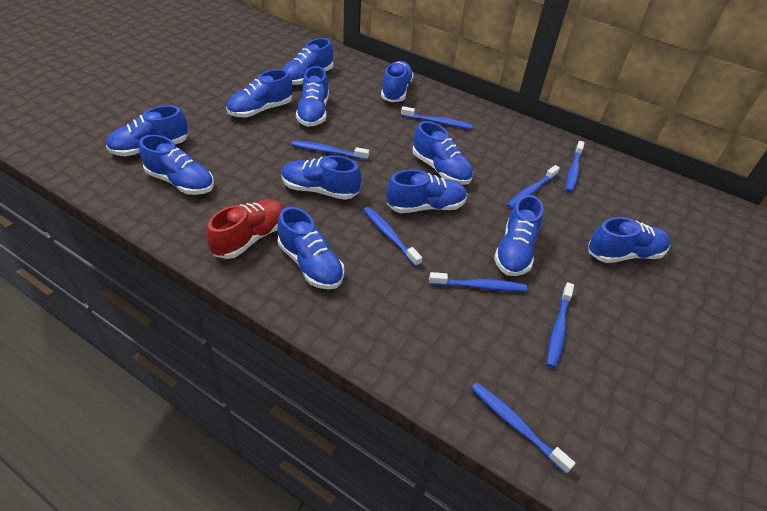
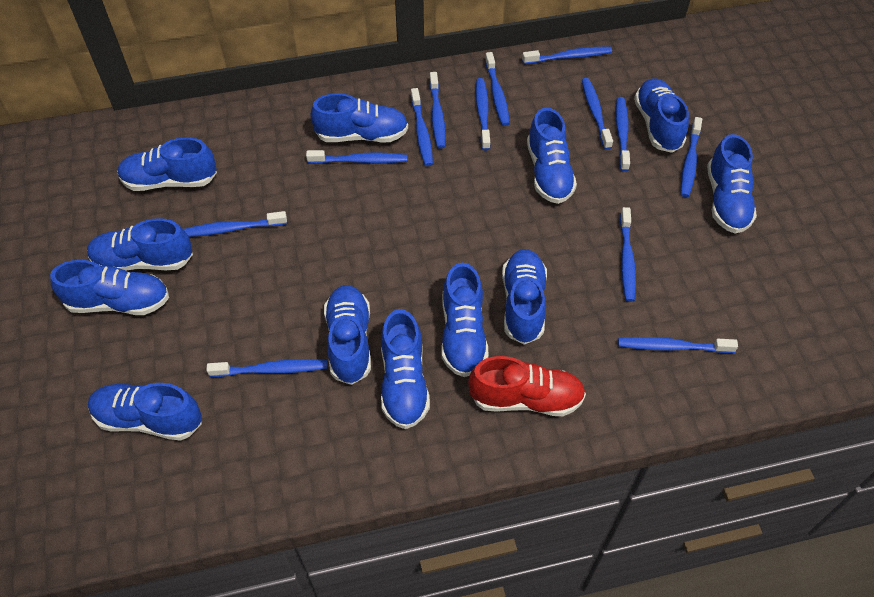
blue toothbrush: 8 -> 13

